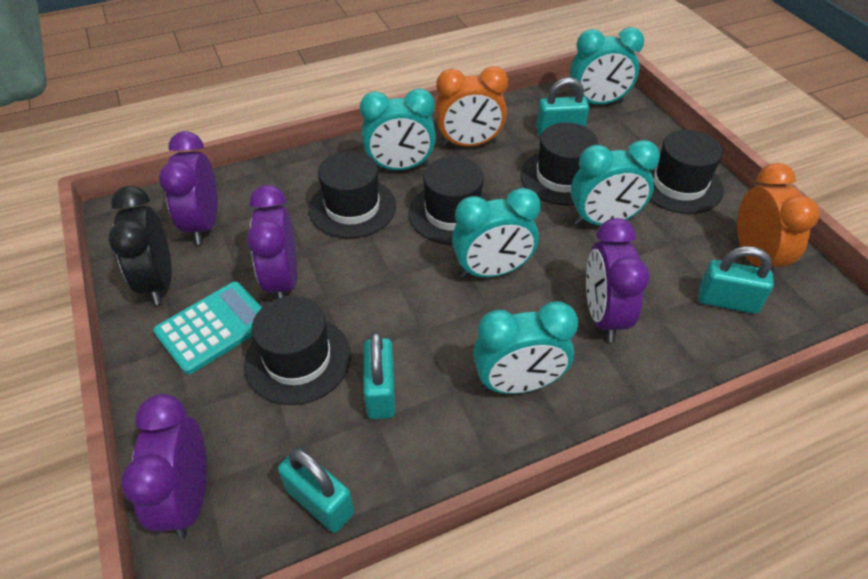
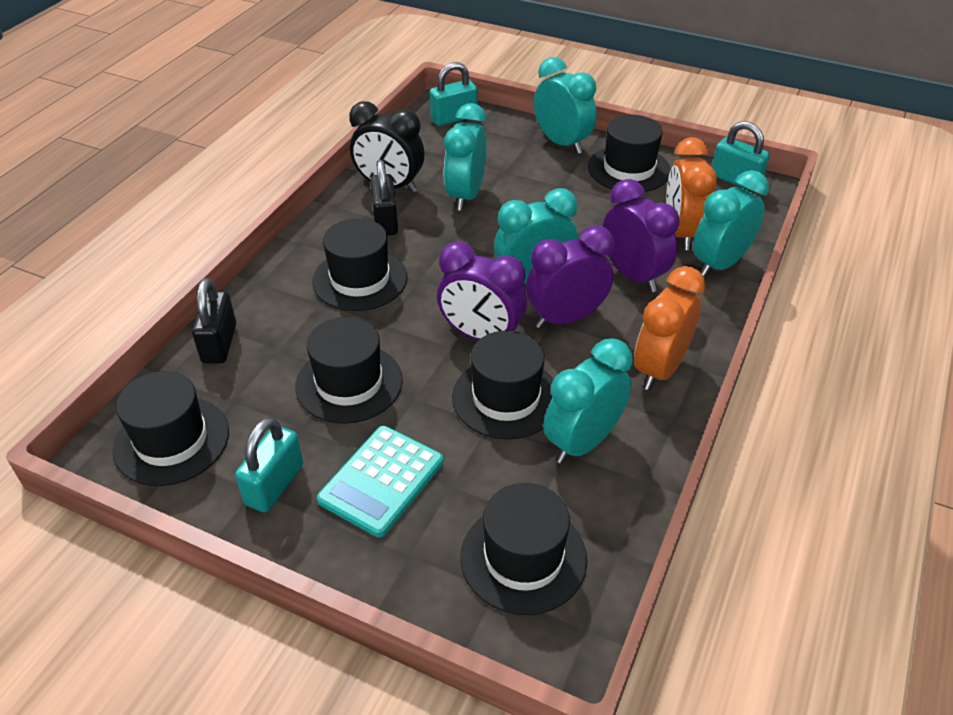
black hat: 5 -> 6
black padlock: 0 -> 2
purple clock: 4 -> 3
turquoise padlock: 4 -> 3

